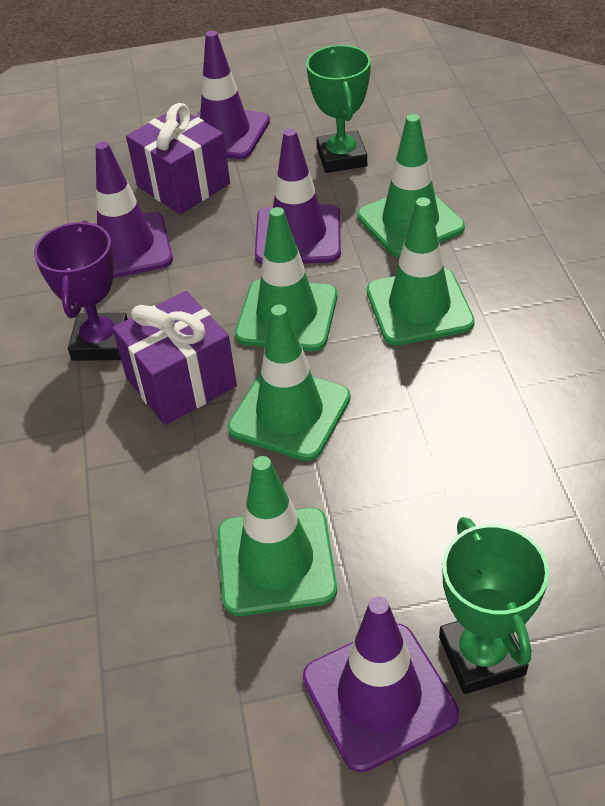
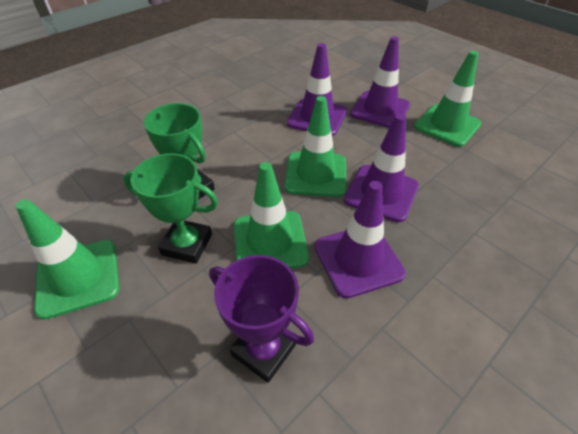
green traffic cone: 5 -> 4
purple gift: 2 -> 0

